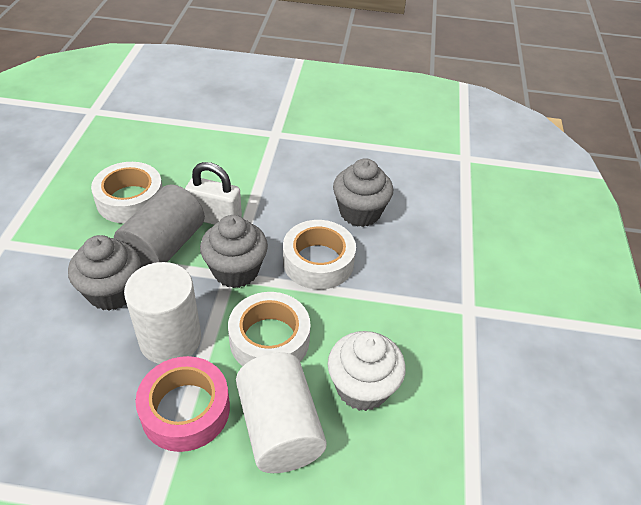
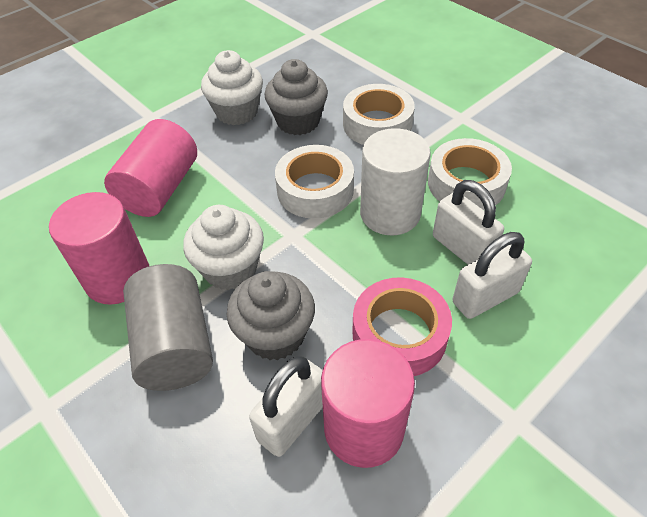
grey cupcake: 3 -> 2
pink cylinder: 0 -> 3
white cupcake: 1 -> 2
white cylinder: 2 -> 1
white padlock: 1 -> 3

